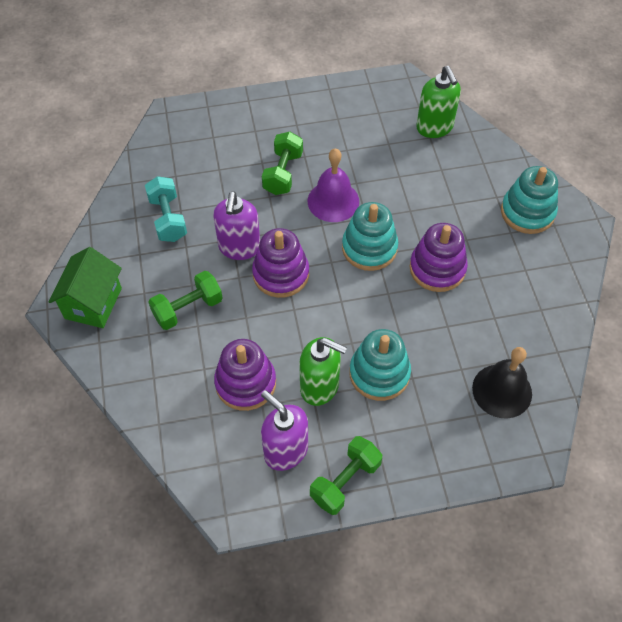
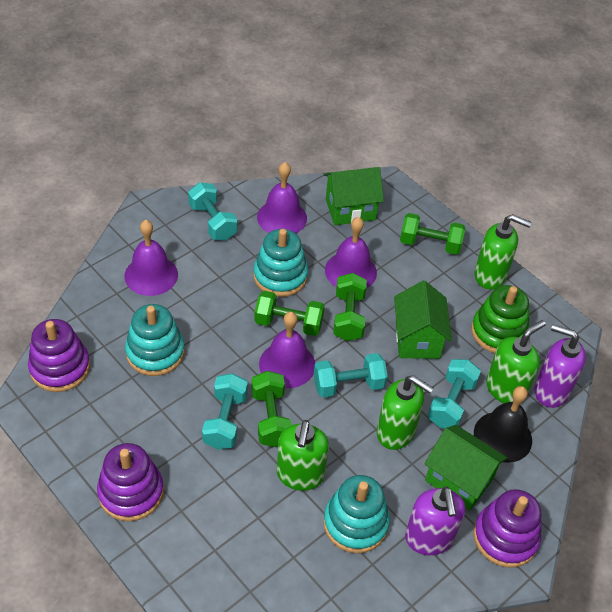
green dumbbell: 3 -> 4
green house: 1 -> 3
green soap dispenser: 2 -> 4
green stacking toy: 0 -> 1
purple bell: 1 -> 4
turquoise dumbbell: 1 -> 4

